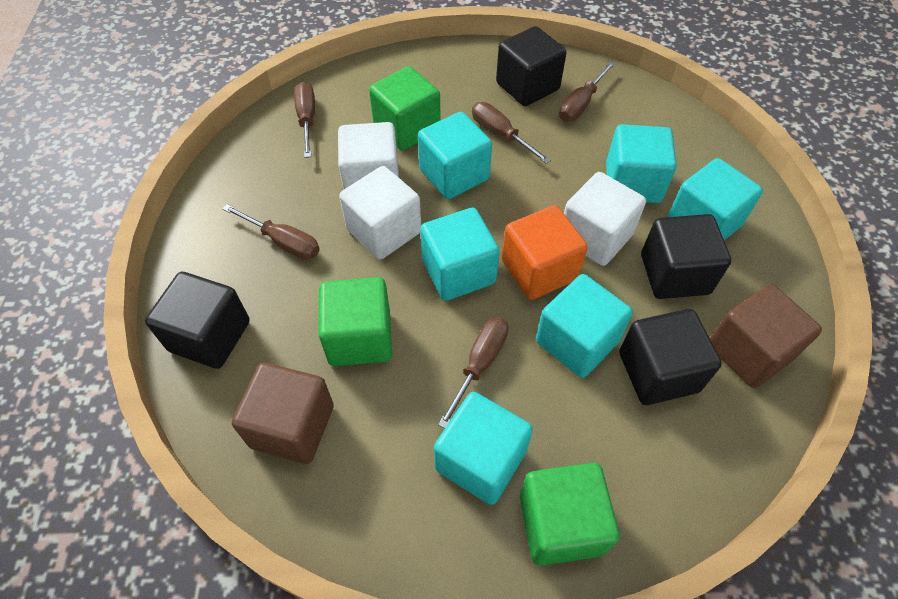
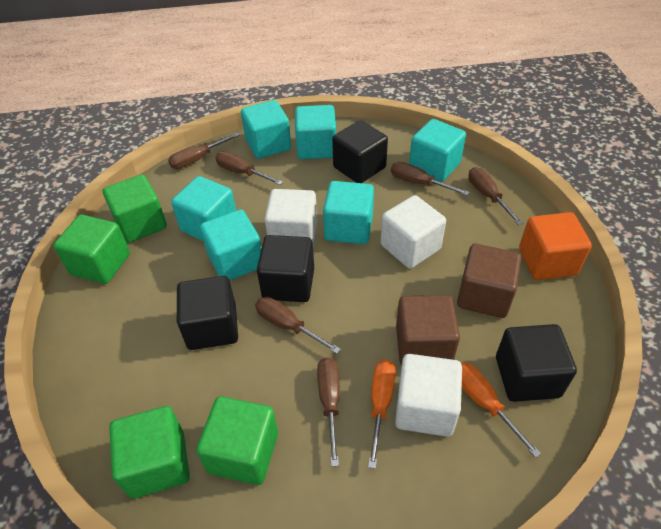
brown screwdriver: 5 -> 6
green cube: 3 -> 4
orange screwdriver: 0 -> 2

